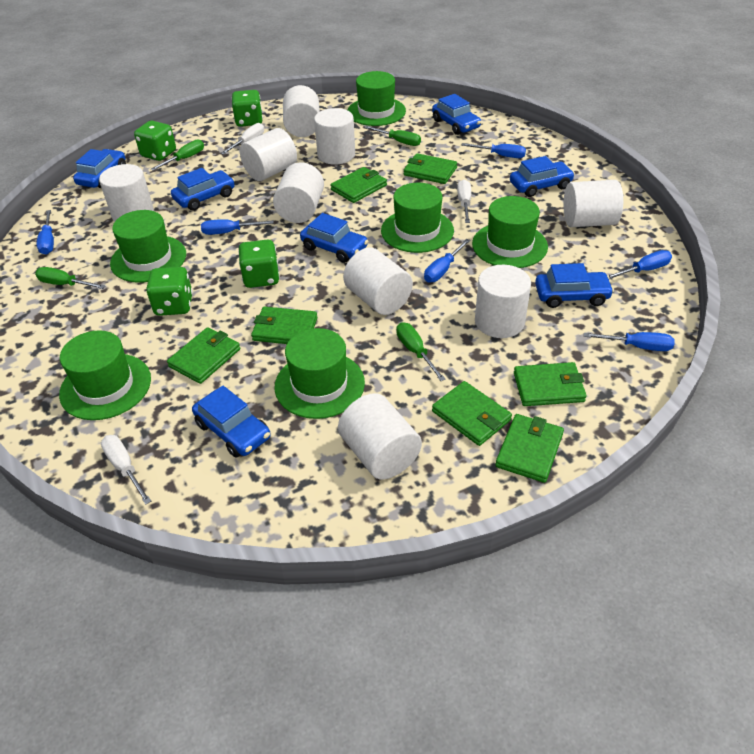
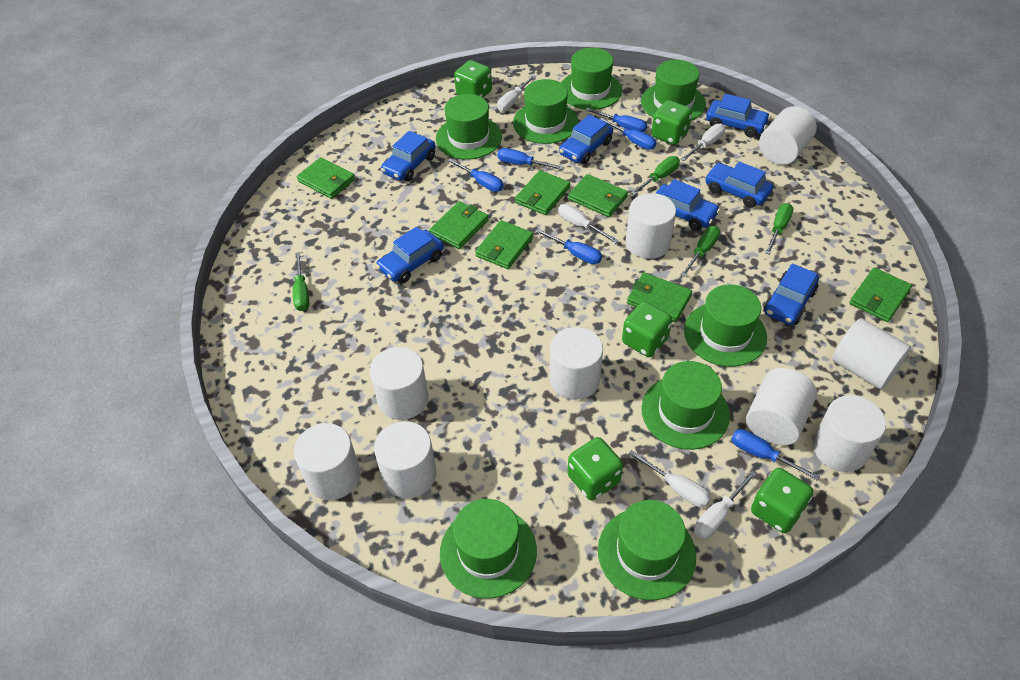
green dice: 4 -> 5
green hat: 6 -> 8
white screwdriver: 3 -> 5

